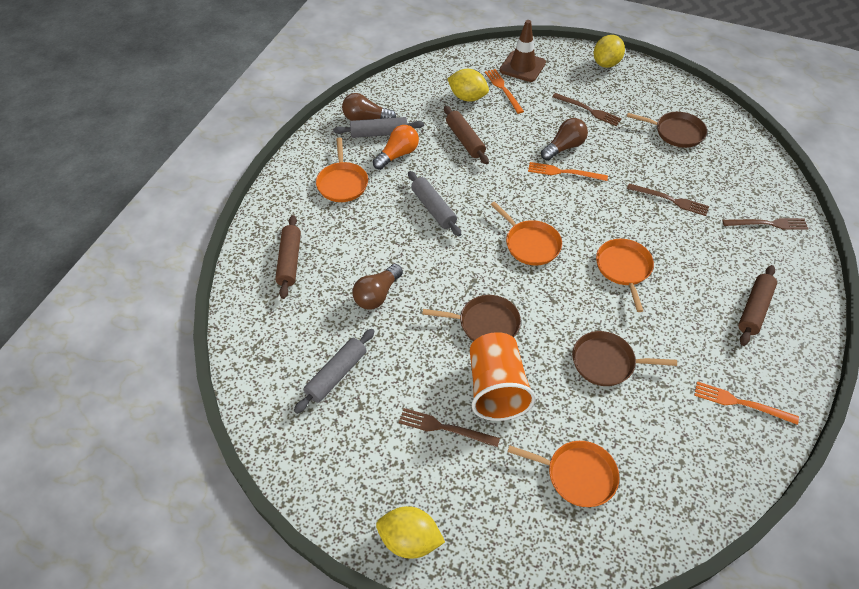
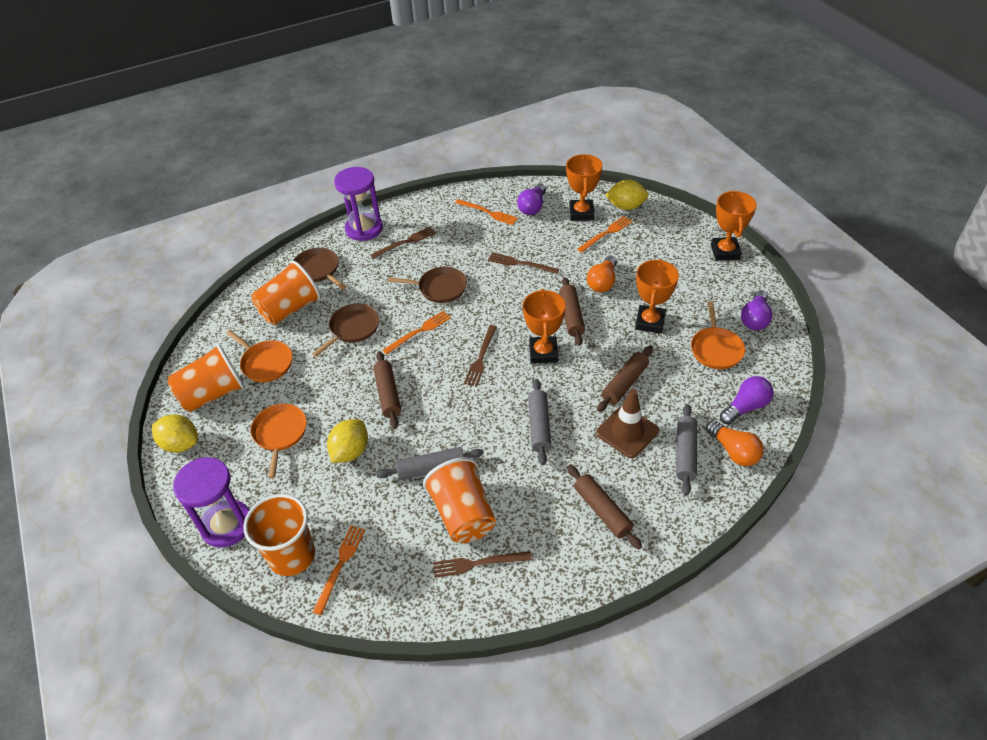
brown light bulb: 3 -> 0
brown rolling pin: 3 -> 4
orange cup: 1 -> 4
orange fork: 3 -> 4
orange light bulb: 1 -> 2
orange pan: 4 -> 3
orange trophy: 0 -> 4
purple hourglass: 0 -> 2
purple light bulb: 0 -> 3

